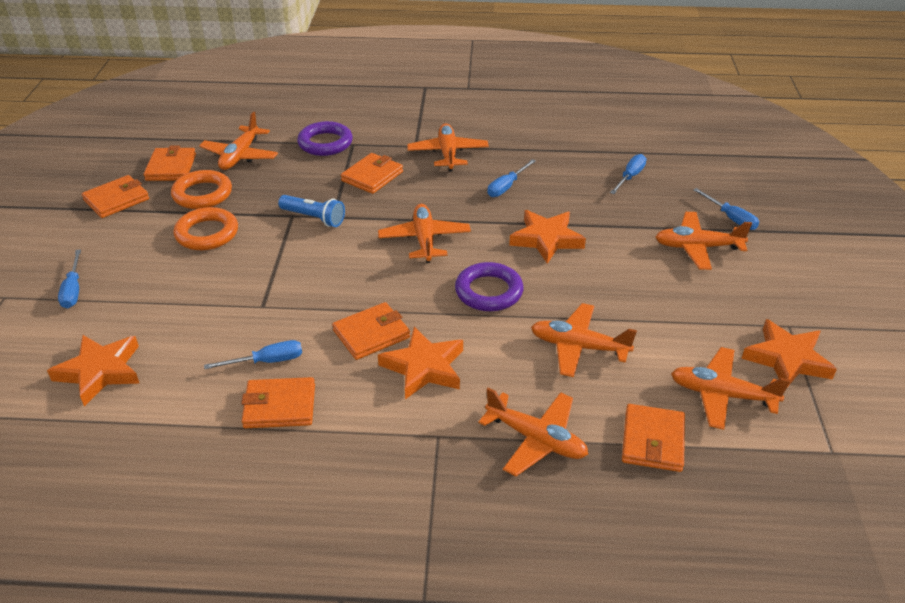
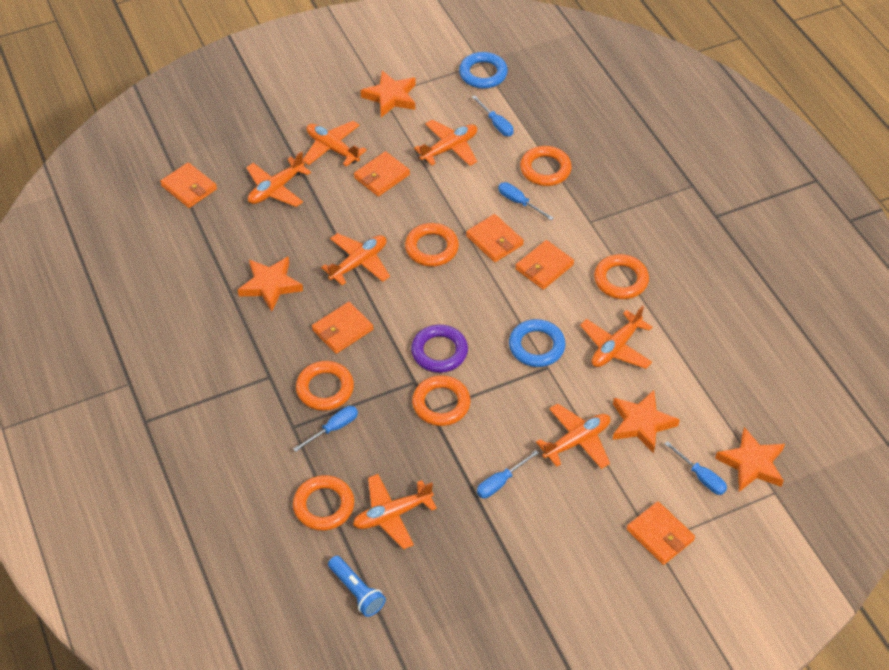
blue ring: 0 -> 2
orange ring: 2 -> 6
purple ring: 2 -> 1

